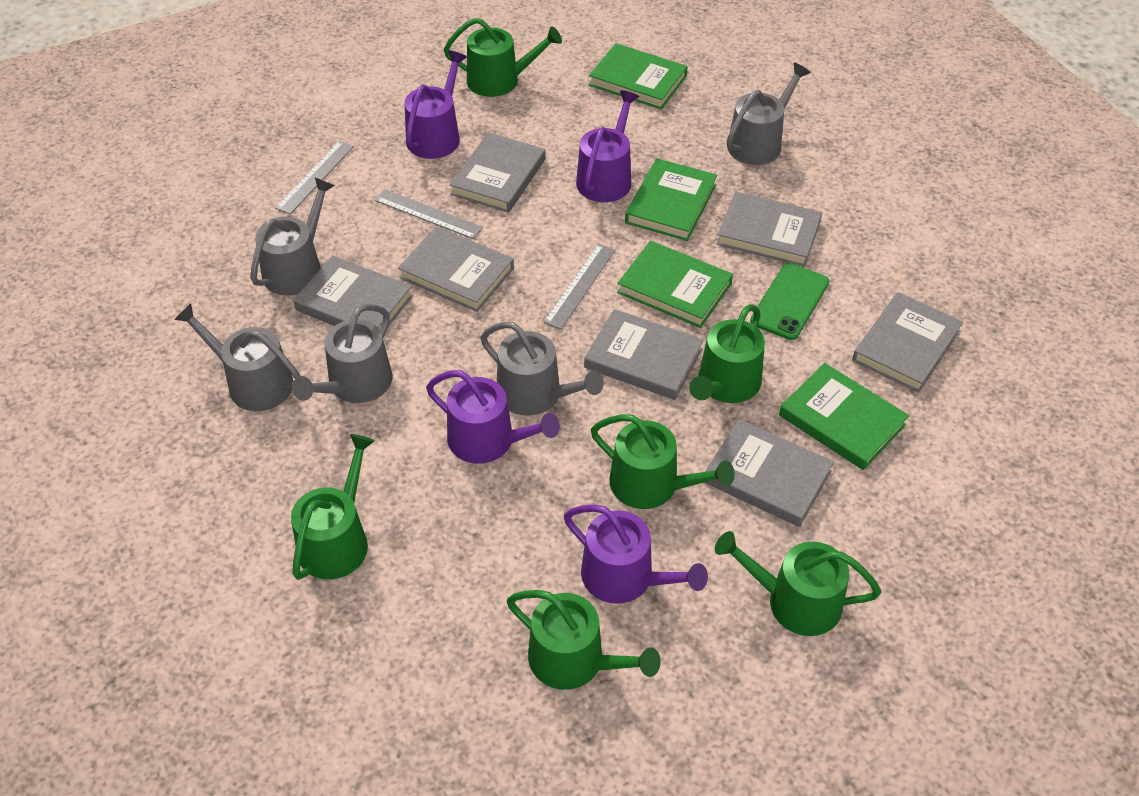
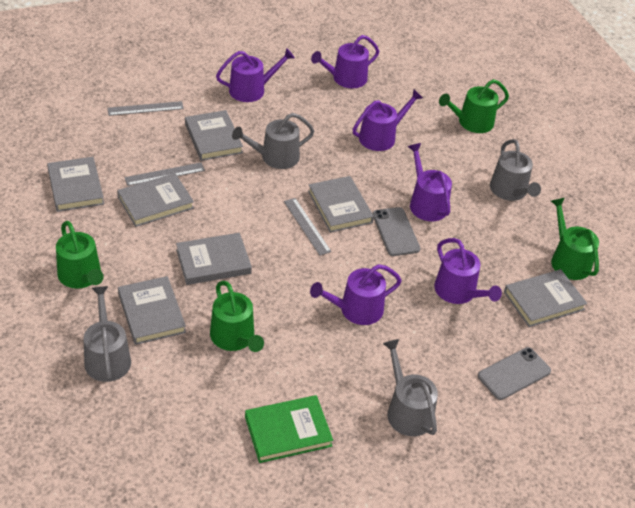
green book: 4 -> 1
green phone: 1 -> 0
green watering can: 6 -> 4
grey phone: 0 -> 2
grey watering can: 5 -> 4
purple watering can: 4 -> 6

